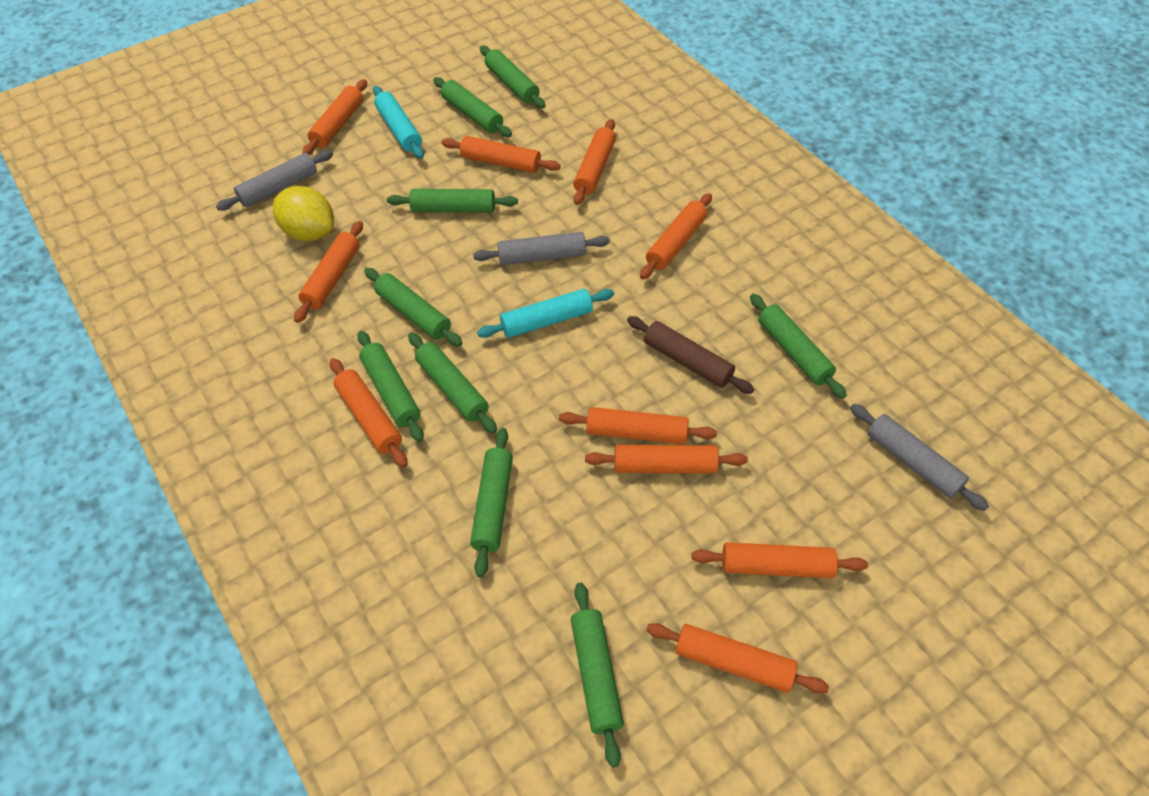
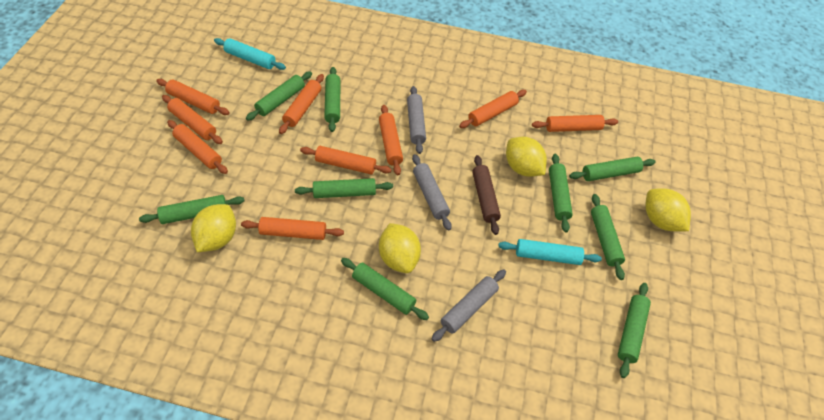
orange rolling pin: 10 -> 9
yellow lemon: 1 -> 4

